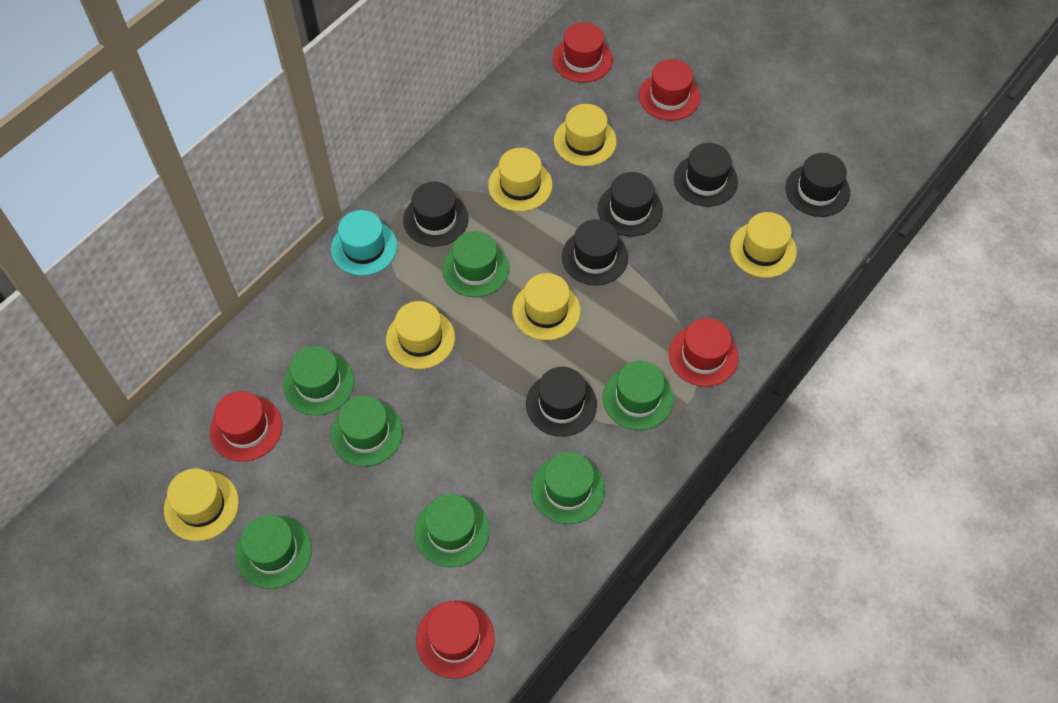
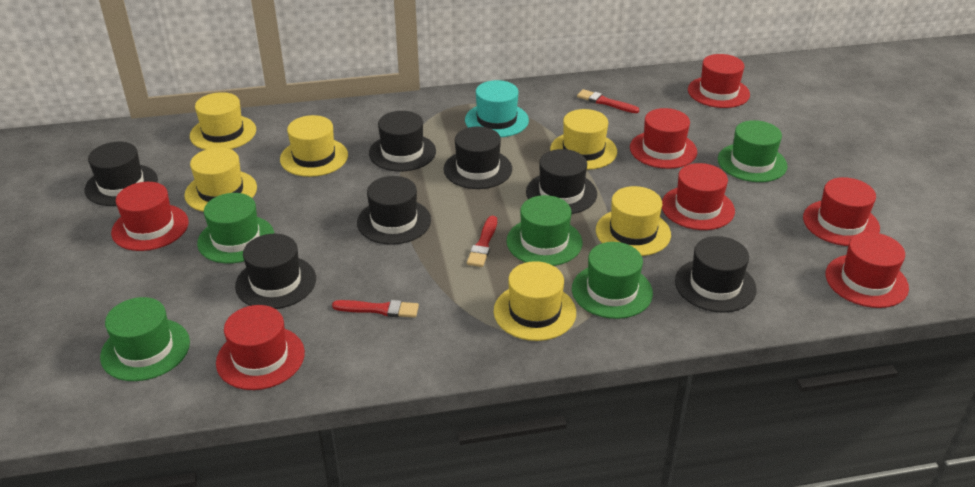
black hat: 6 -> 7
green hat: 7 -> 5
red brush: 0 -> 3
red hat: 5 -> 7

